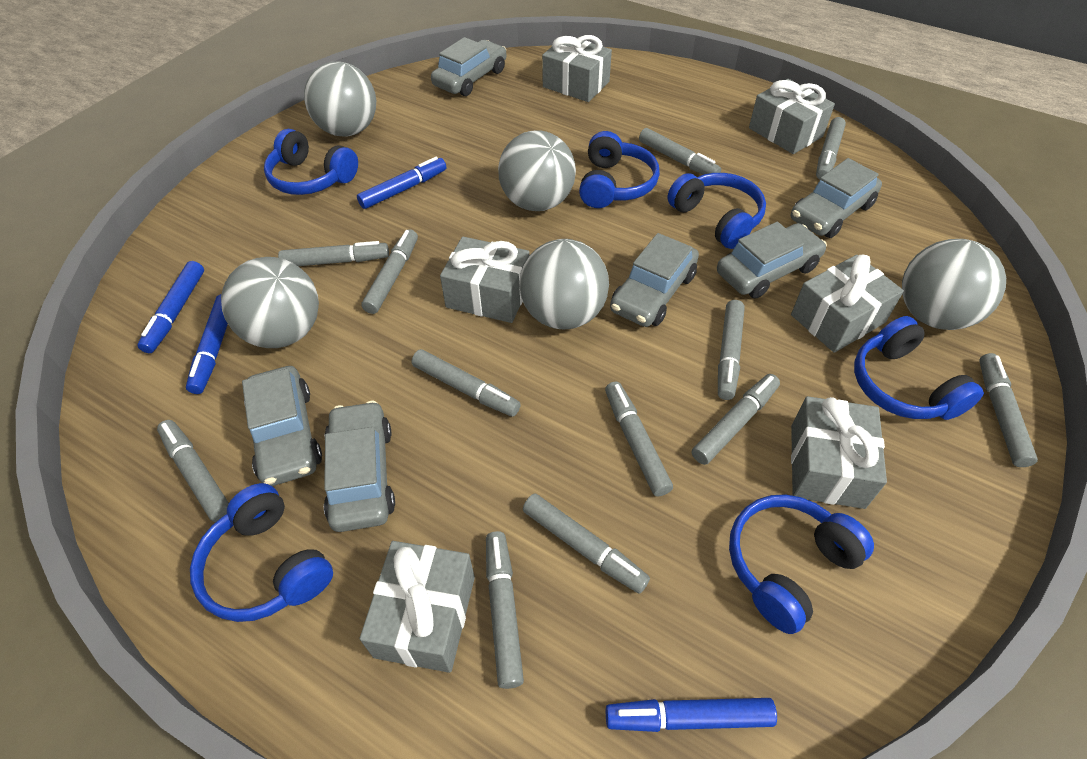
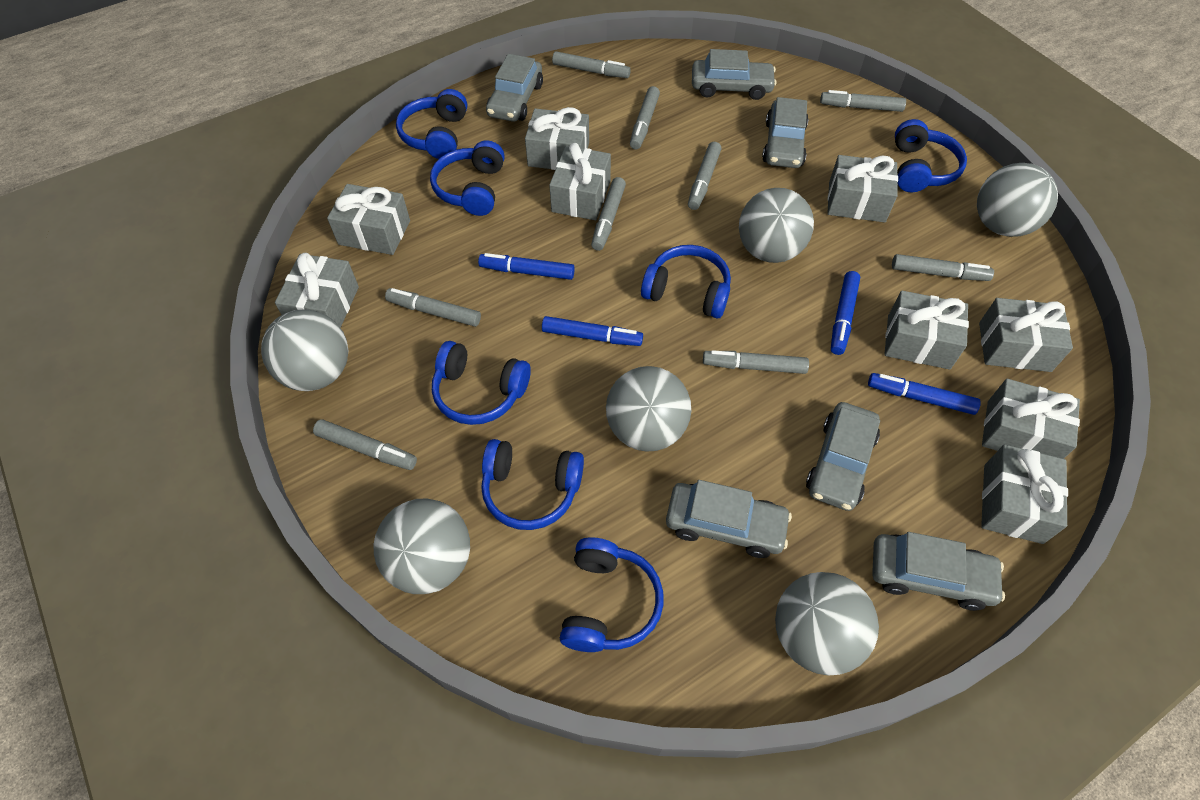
blue headphones: 6 -> 7
grey ball: 5 -> 6
grey gift: 6 -> 9
grey marker: 12 -> 9

